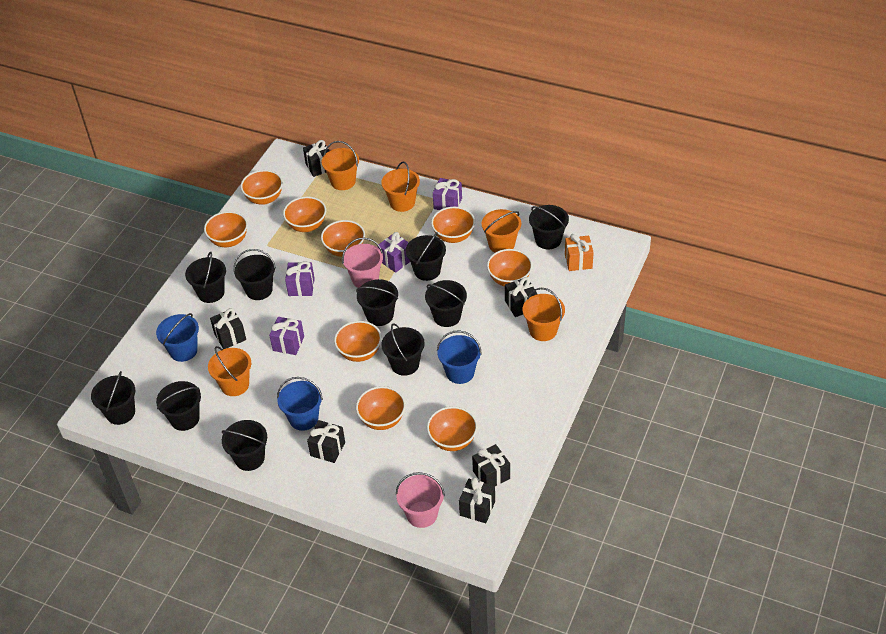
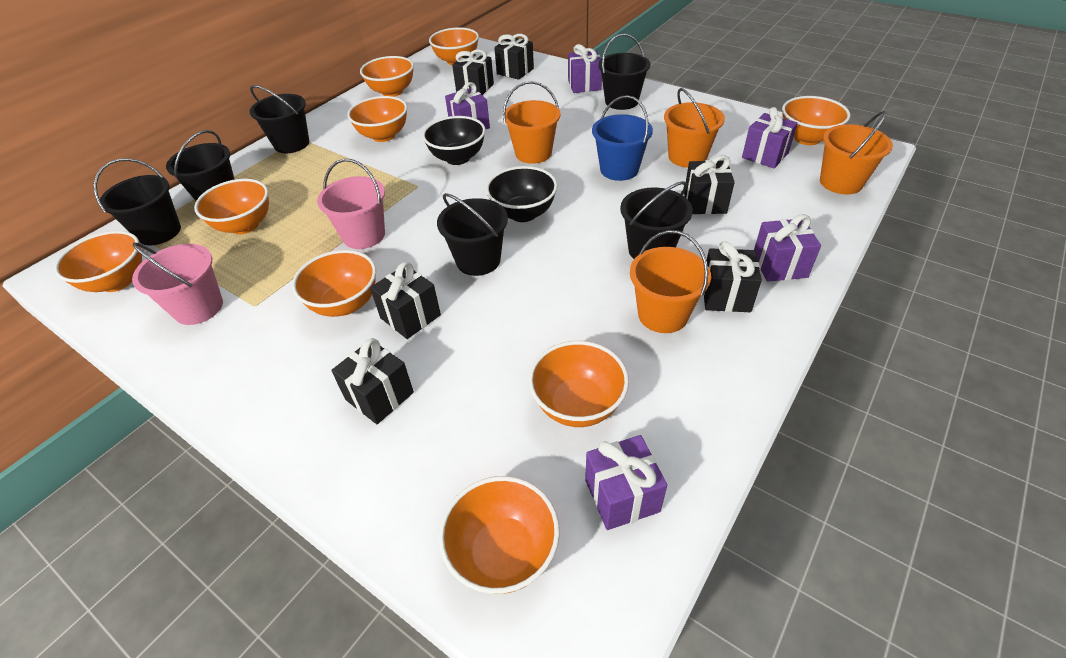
black bowl: 0 -> 2
black bucket: 10 -> 6
blue bucket: 3 -> 1
orange bucket: 5 -> 4
orange gift: 1 -> 0
purple gift: 4 -> 5

